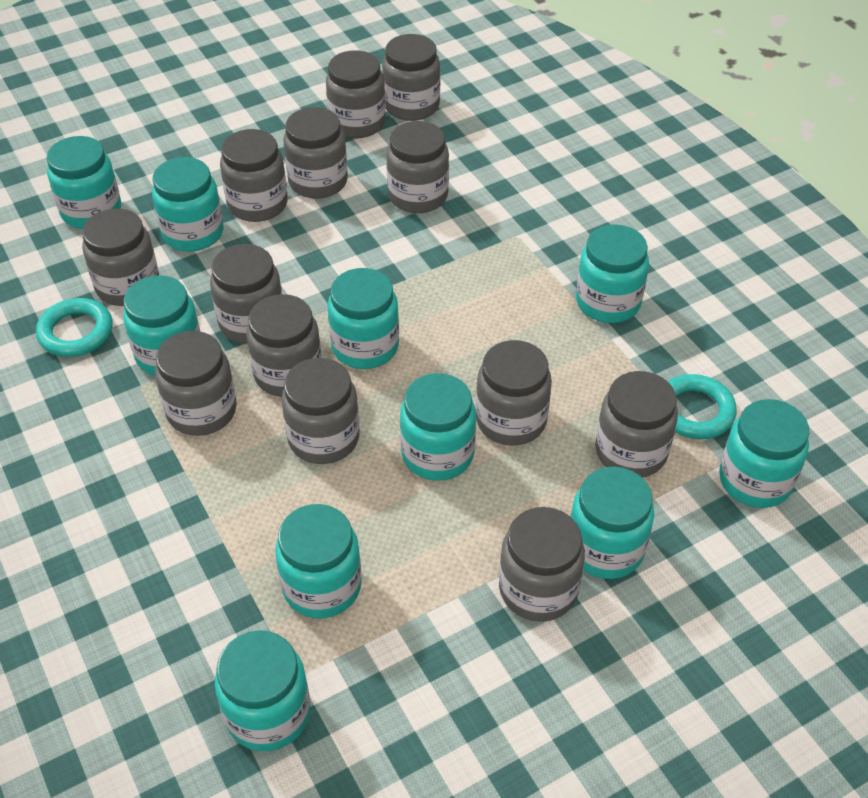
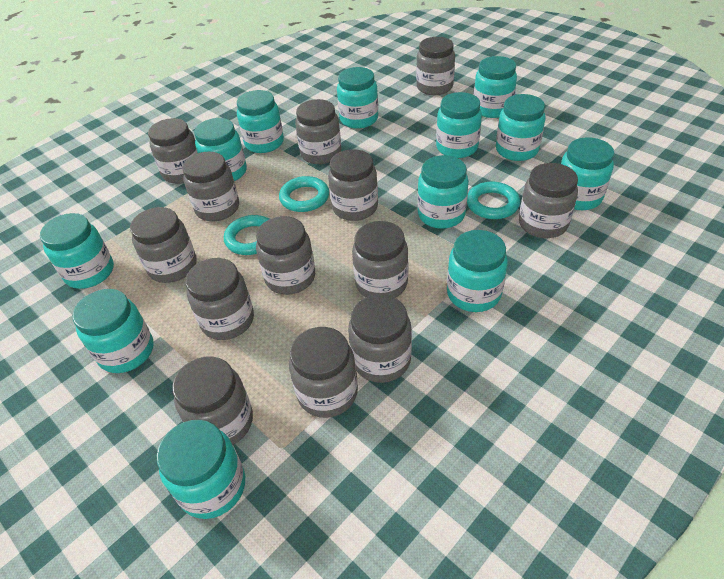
turquoise jar: 10 -> 12
turquoise ring: 2 -> 3

